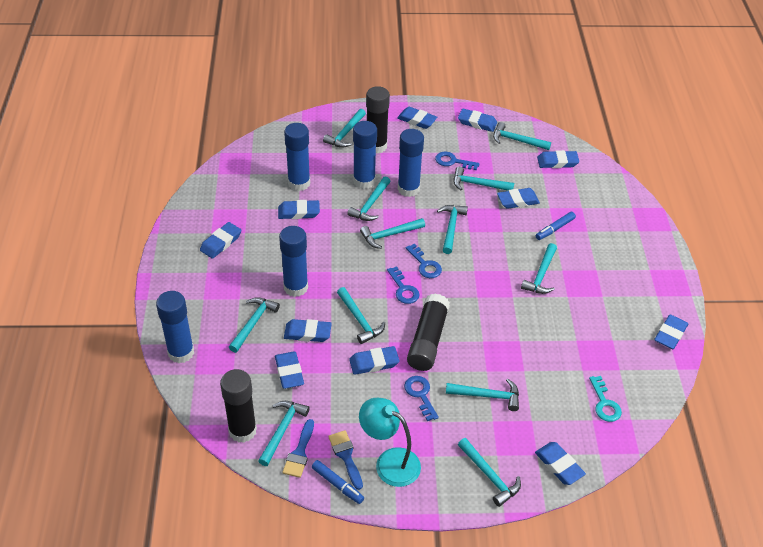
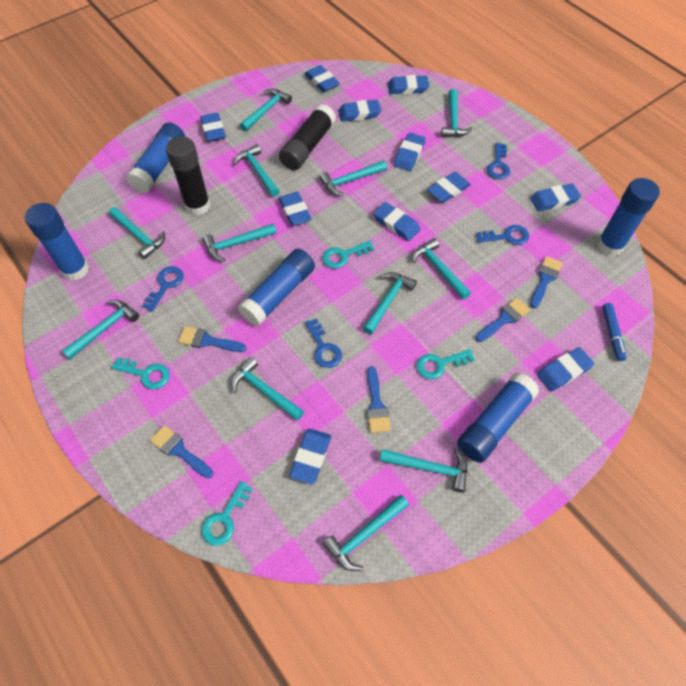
black glue stick: 3 -> 2
blue brush: 2 -> 5
blue marker: 2 -> 1
turquoise key: 1 -> 4
turquoise lamp: 1 -> 0

